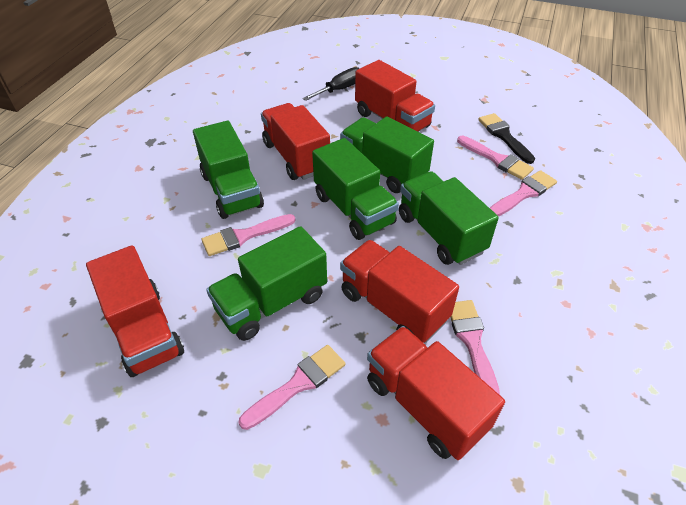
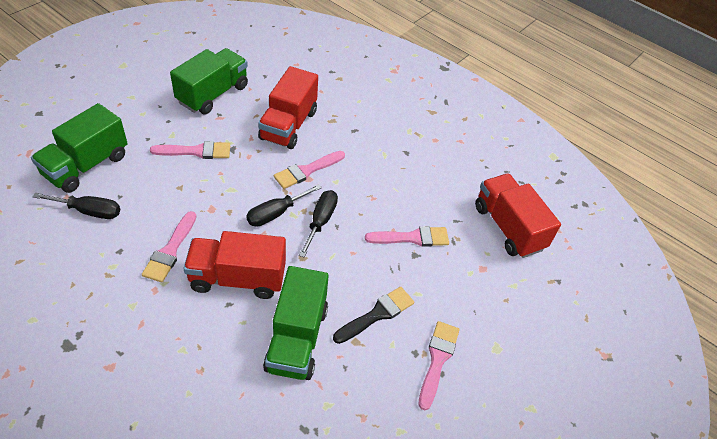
black screwdriver: 1 -> 3
green truck: 5 -> 3
red truck: 5 -> 3

